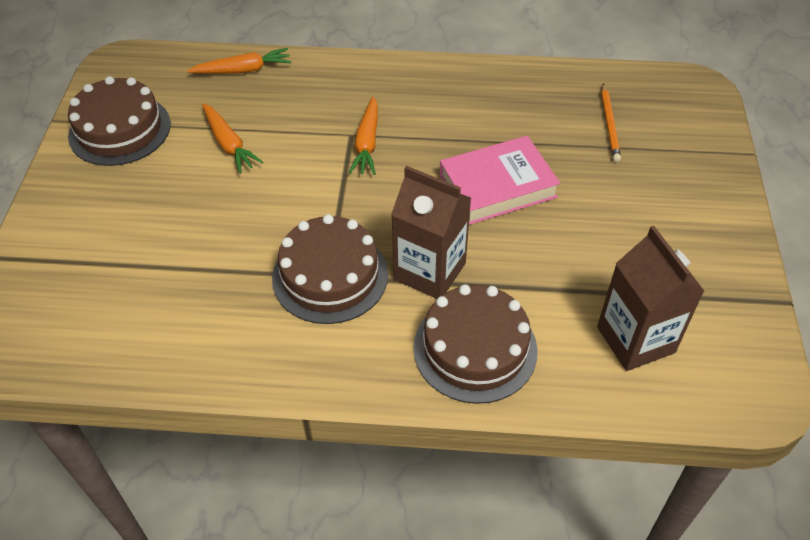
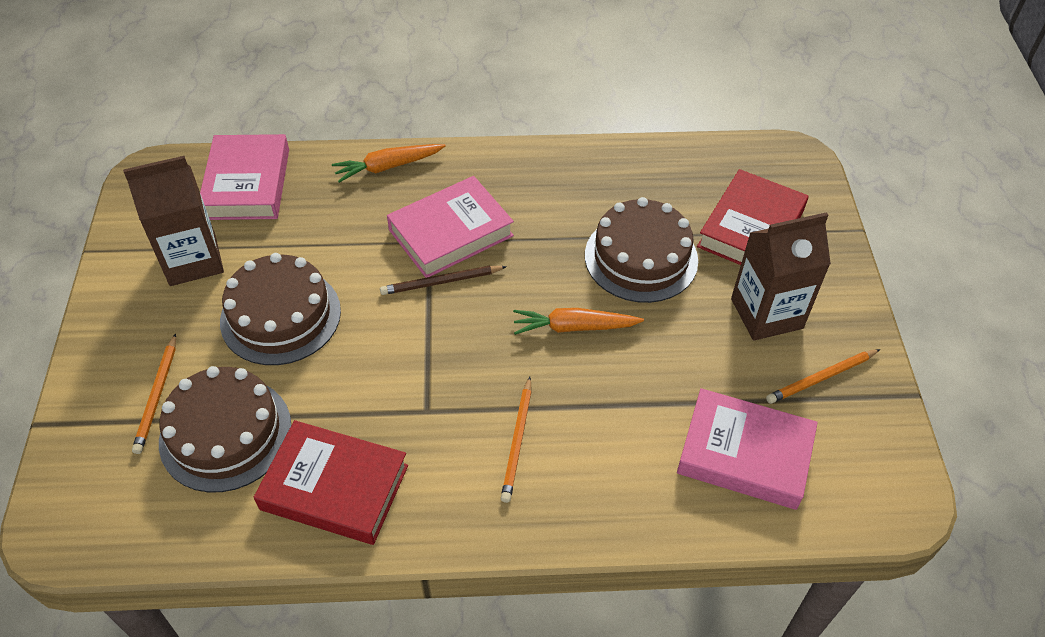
brown pencil: 0 -> 1
orange carrot: 3 -> 2
orange pencil: 1 -> 3
pink book: 1 -> 3
red book: 0 -> 2

